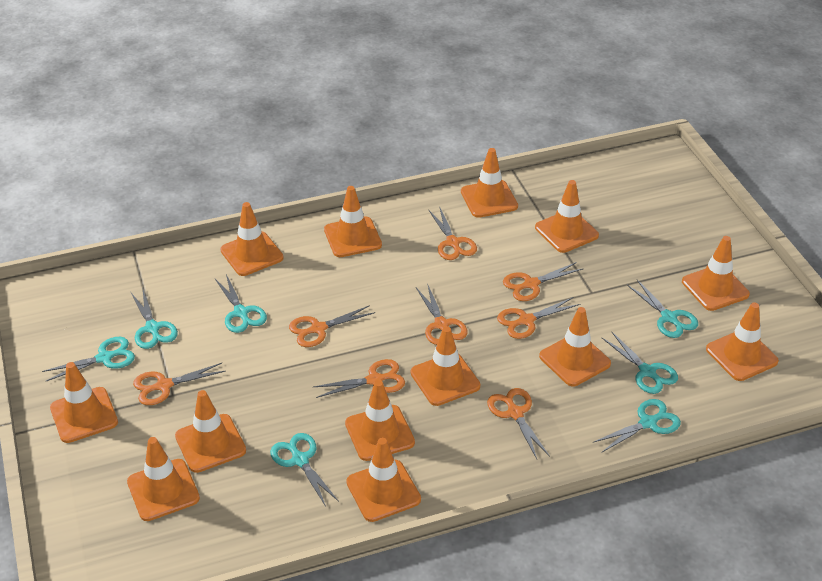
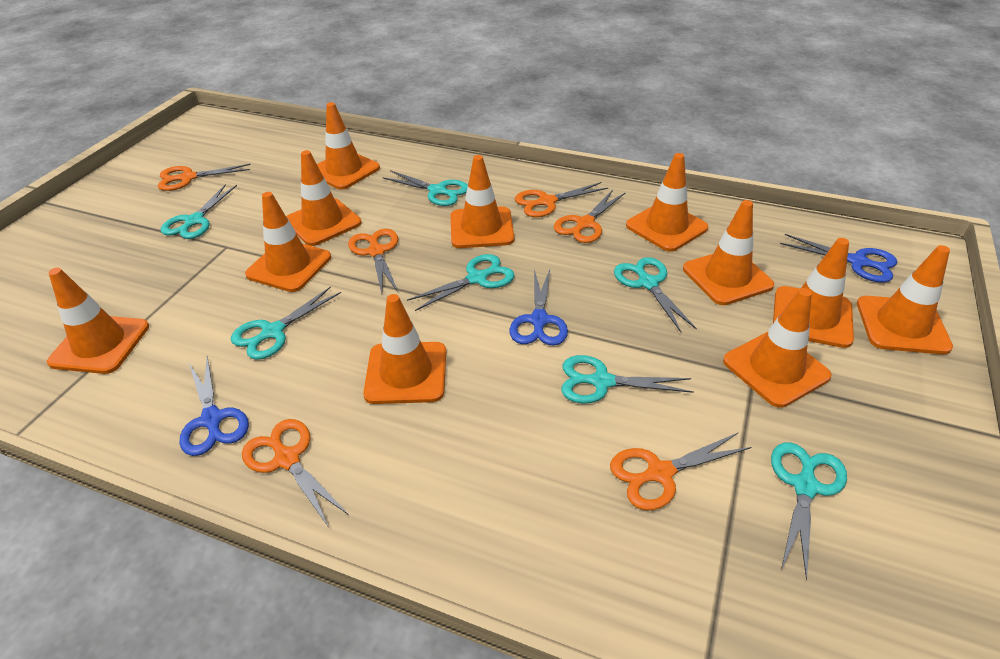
blue scissors: 0 -> 3
orange scissors: 8 -> 6
orange traffic cone: 13 -> 11

